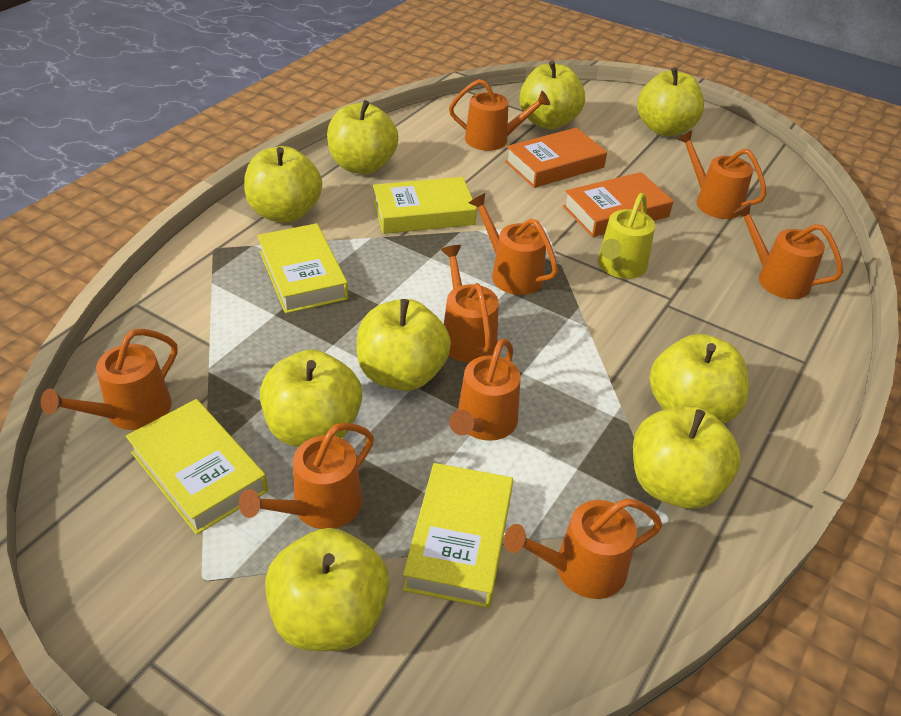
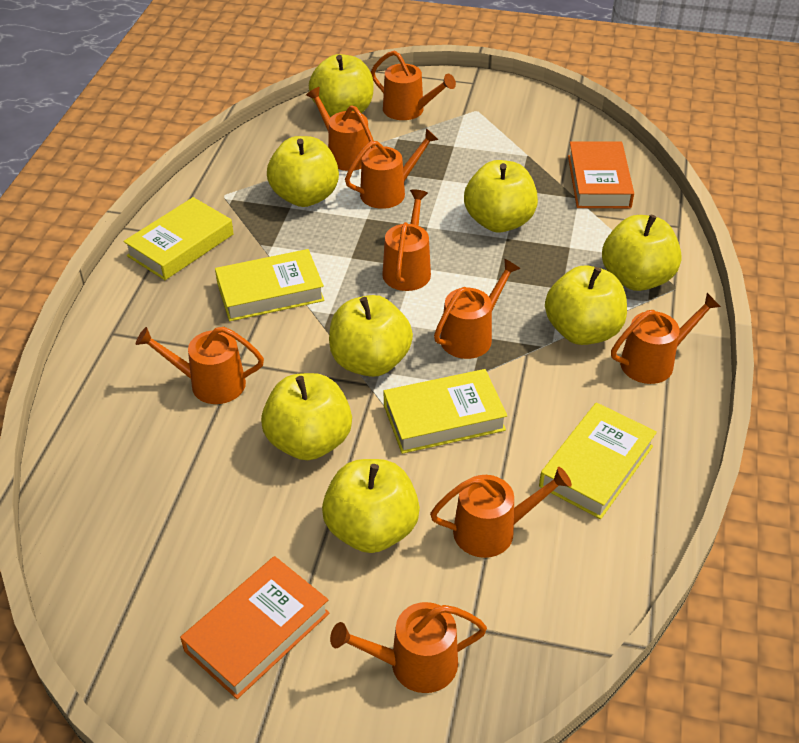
yellow apple: 9 -> 8
yellow watering can: 1 -> 0

